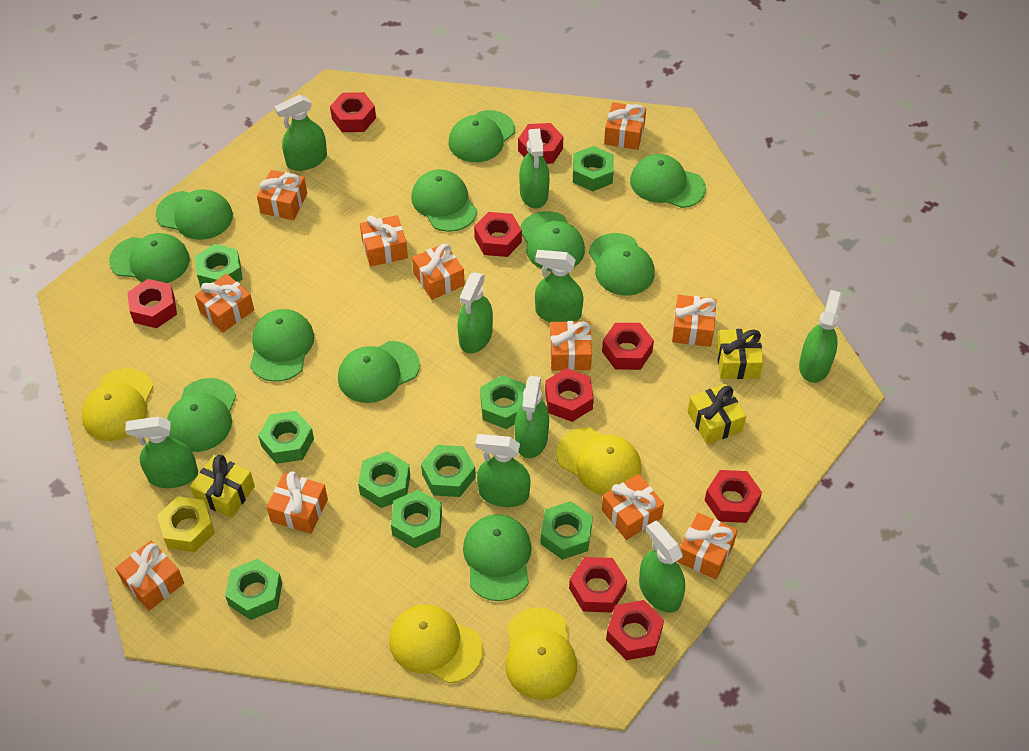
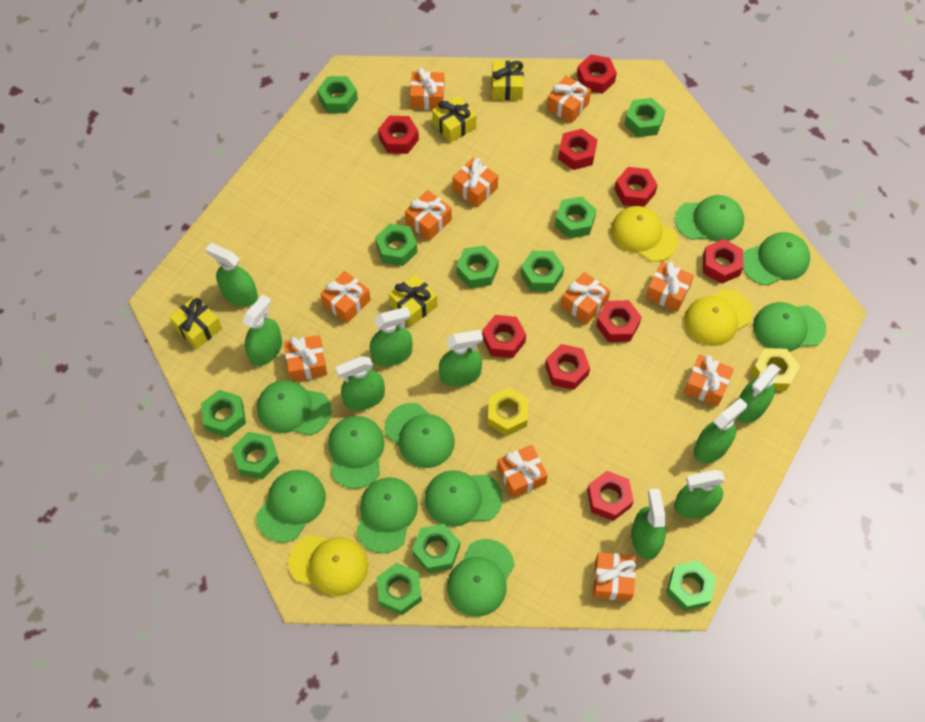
green cap: 11 -> 10
green nut: 9 -> 11
yellow cap: 4 -> 3
yellow gift: 3 -> 4
yellow nut: 1 -> 2

